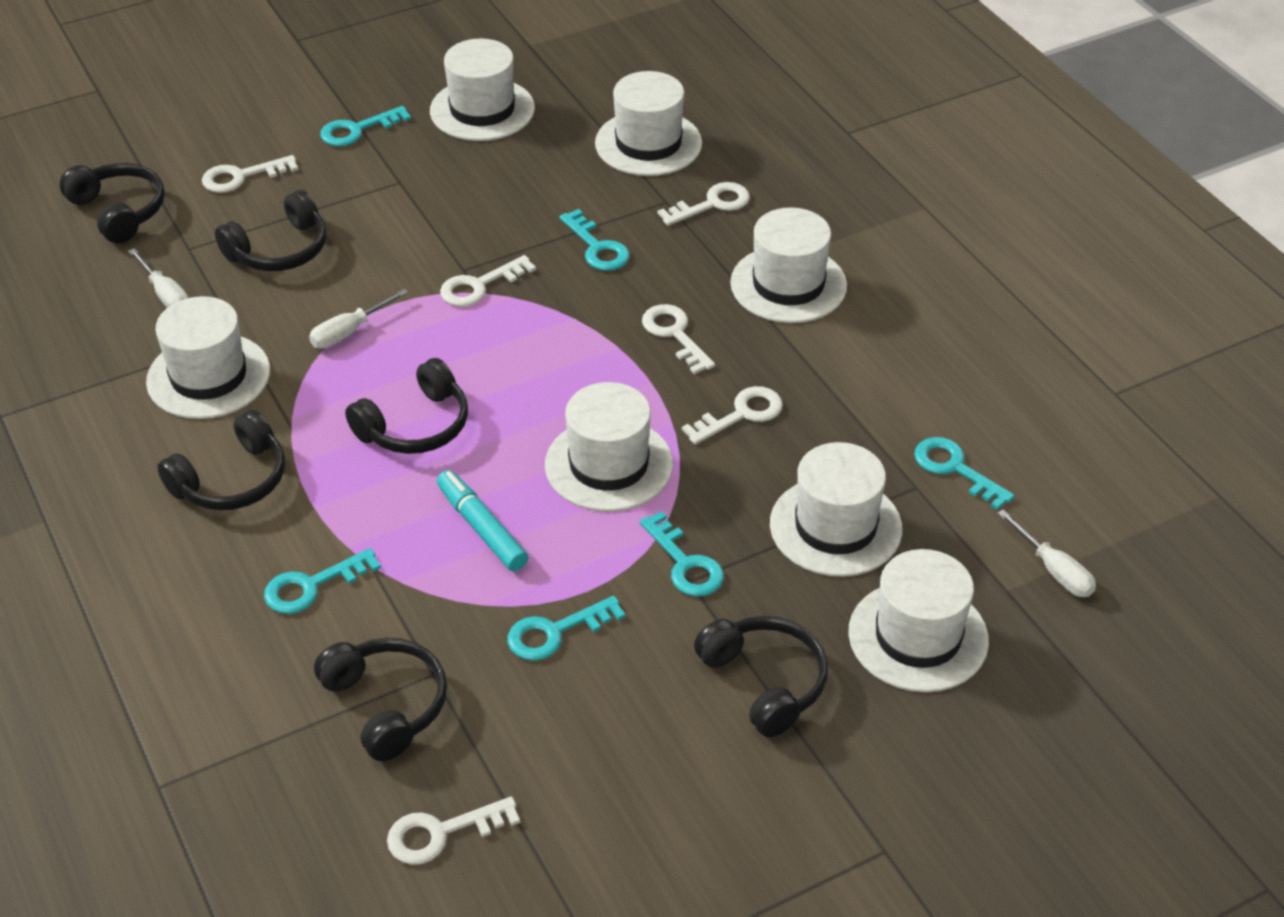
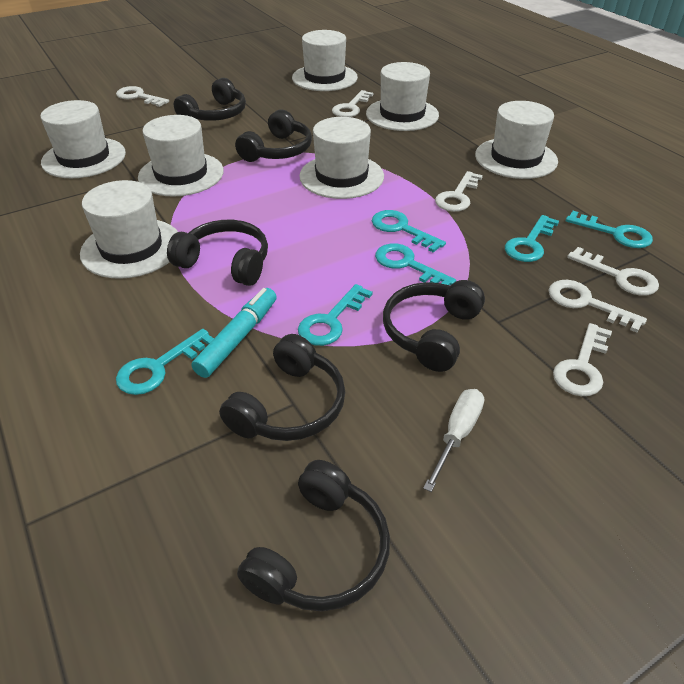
white screwdriver: 3 -> 1

